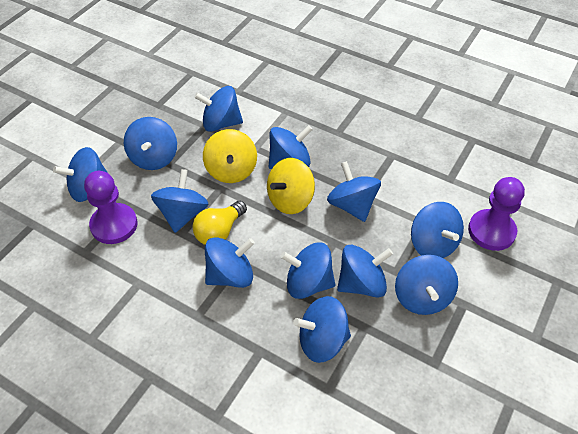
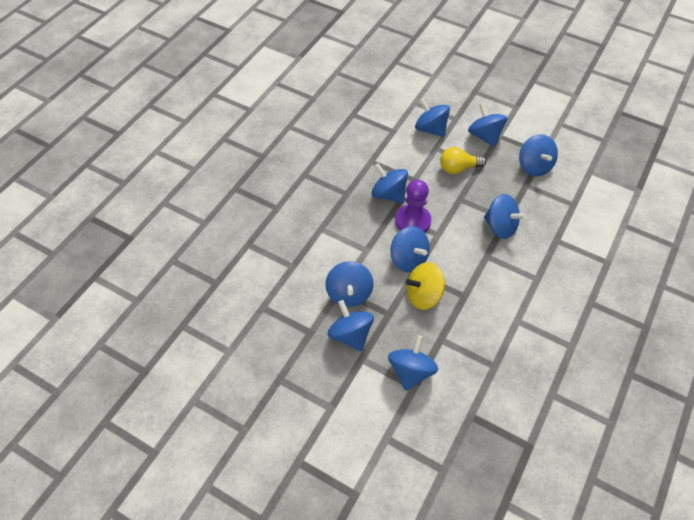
blue spinning top: 12 -> 9
purple pawn: 2 -> 1
yellow spinning top: 2 -> 1

